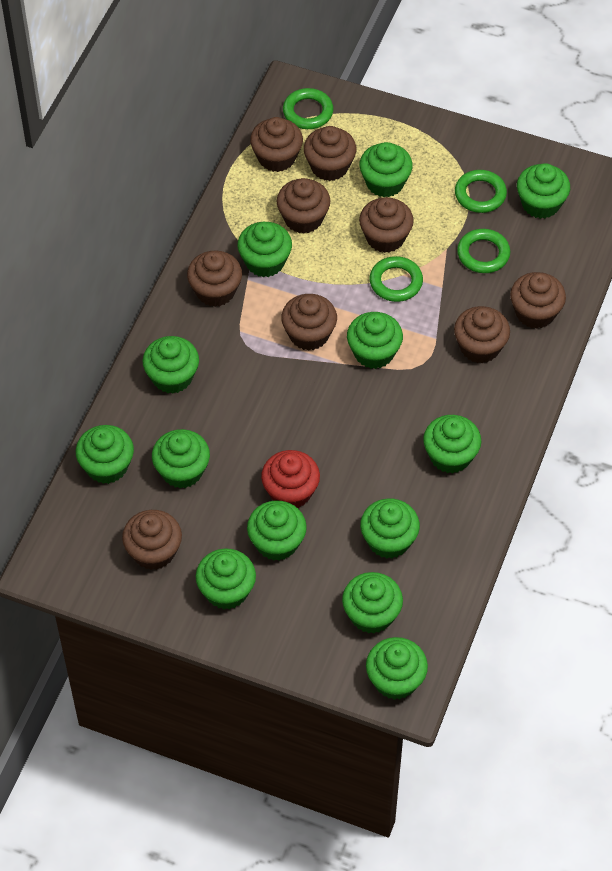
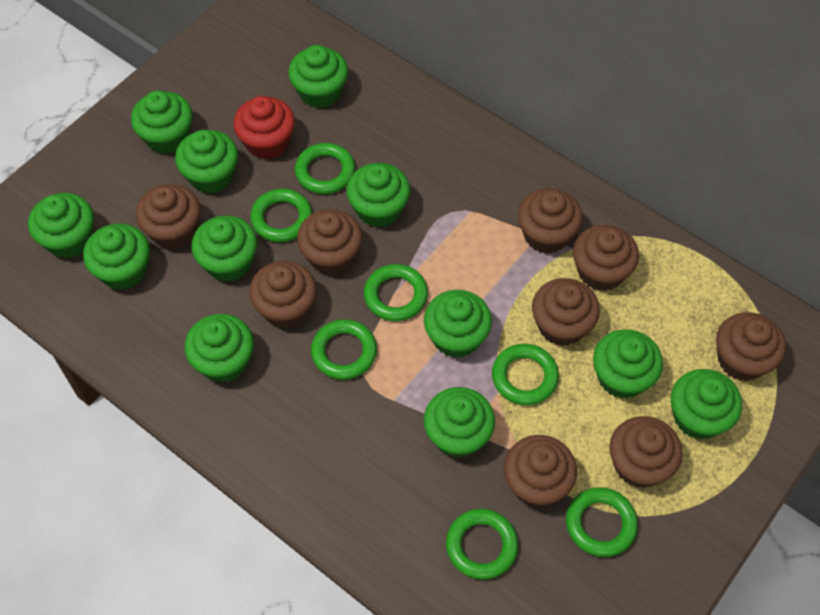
green cupcake: 13 -> 12
green ring: 4 -> 7

